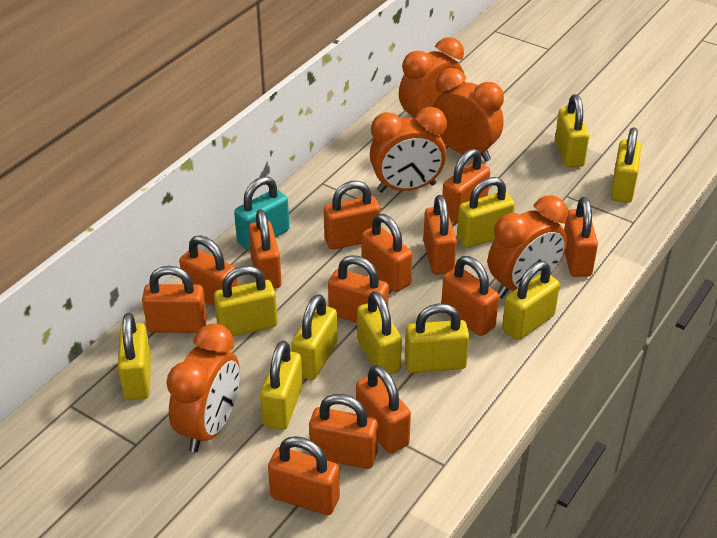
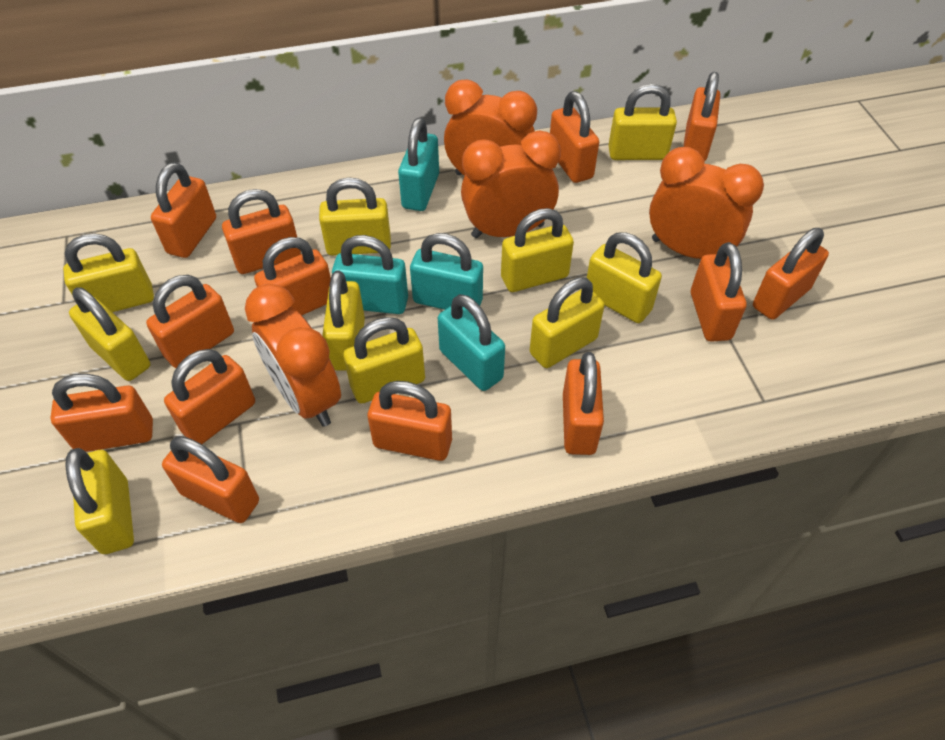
orange clock: 5 -> 4
turquoise padlock: 1 -> 4

